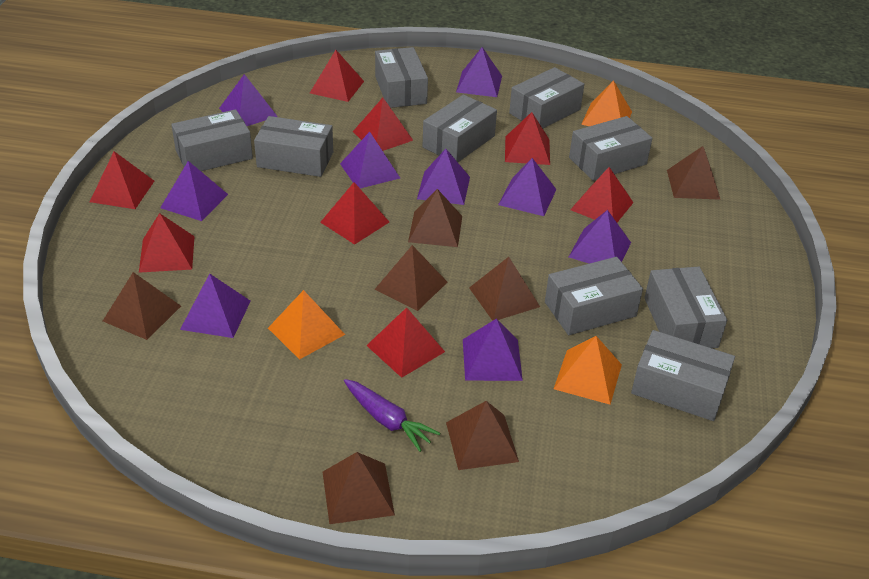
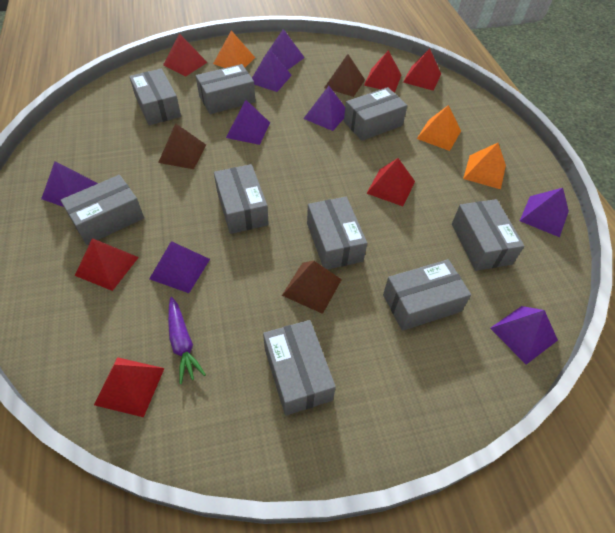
brown pyramid: 7 -> 3
purple pyramid: 9 -> 8
red pyramid: 8 -> 6

